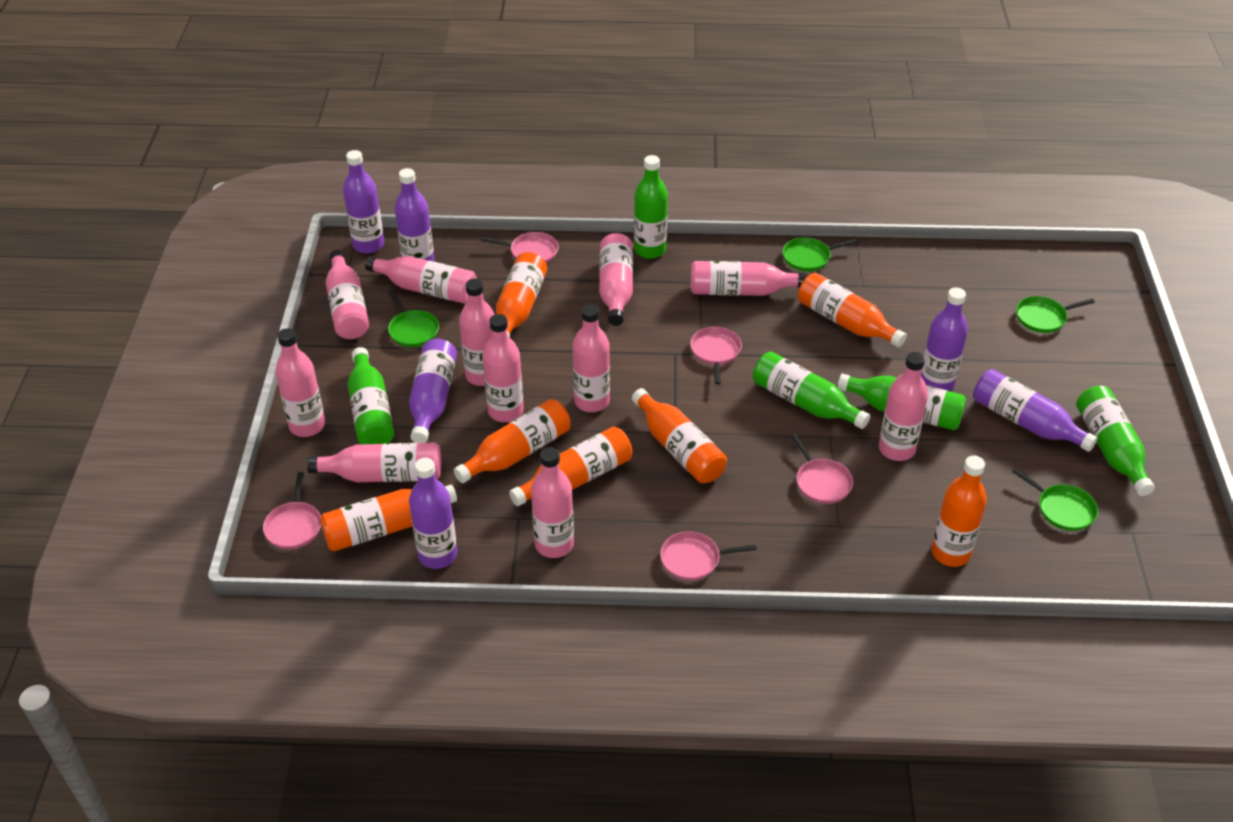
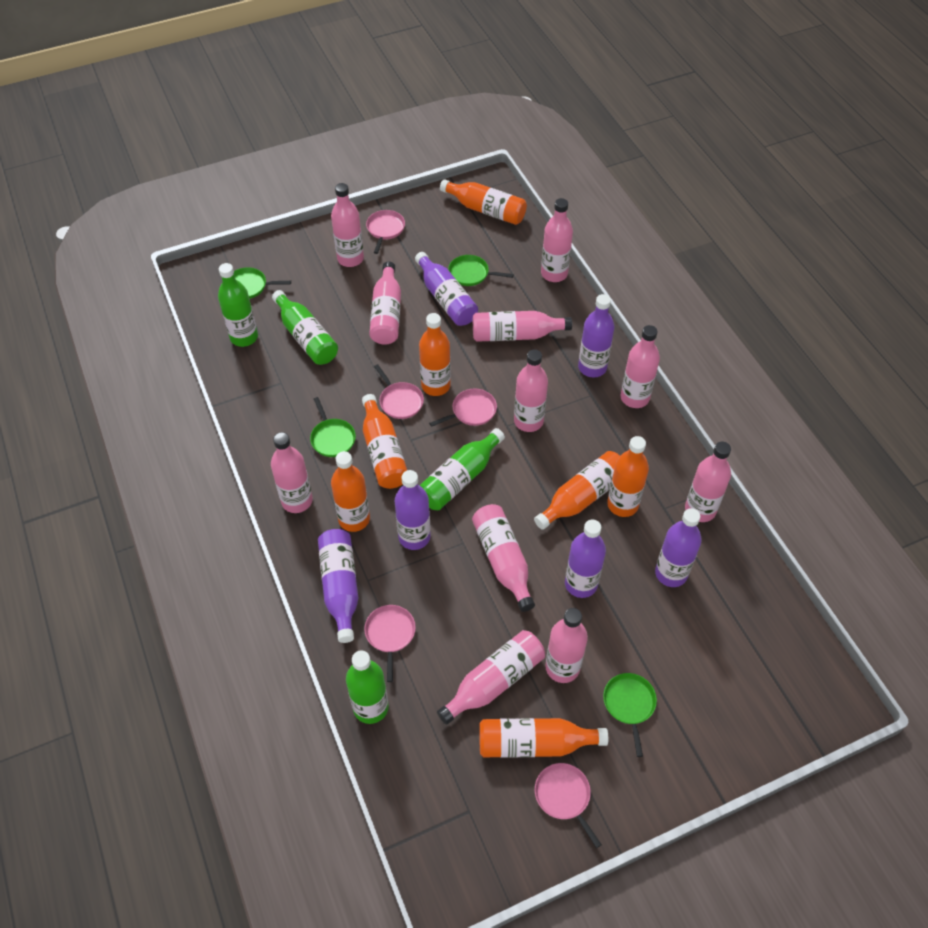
green bottle: 5 -> 4

